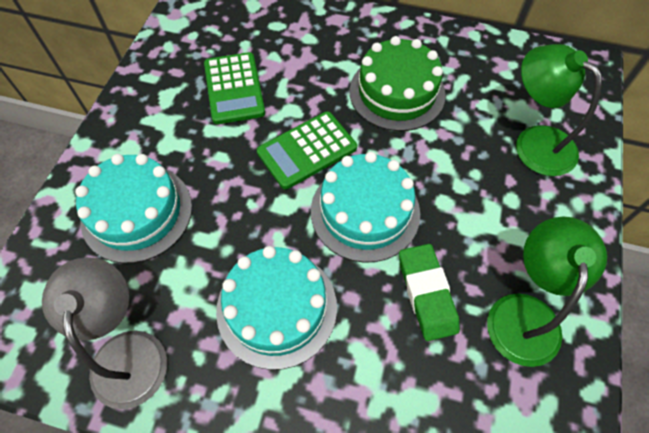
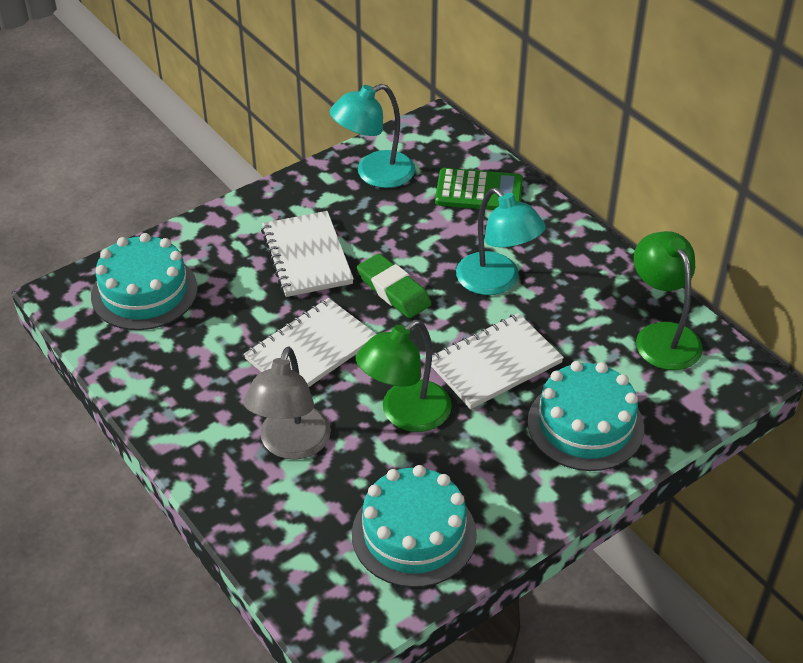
green cake: 1 -> 0
green calculator: 2 -> 1
turquoise lamp: 0 -> 2
white notebook: 0 -> 3

